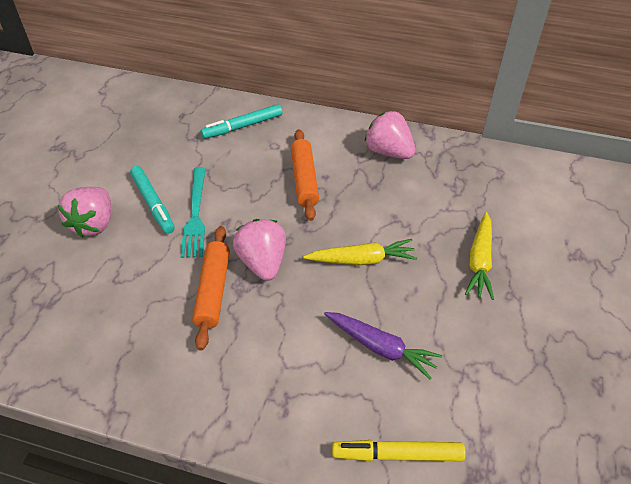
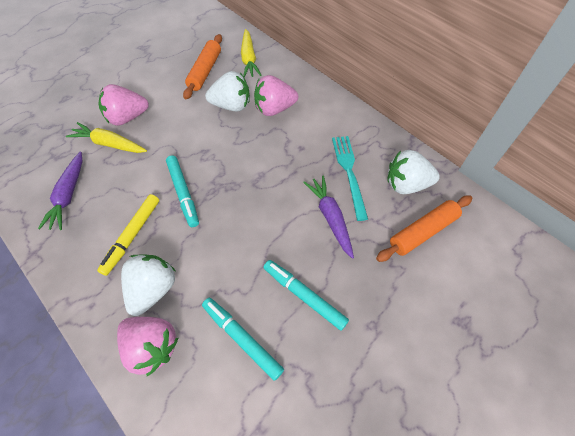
purple carrot: 1 -> 2
turquoise marker: 2 -> 3
white strawberry: 0 -> 3

